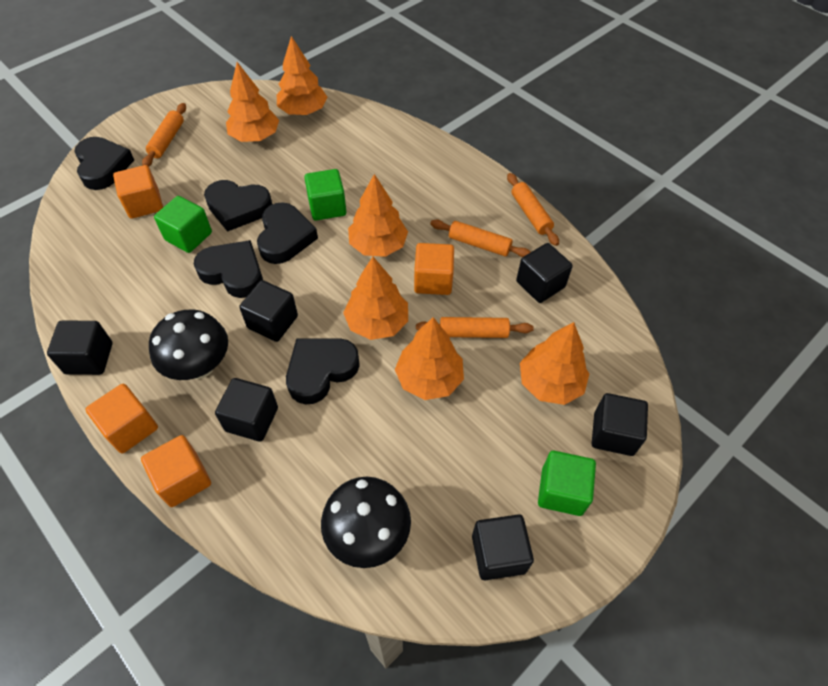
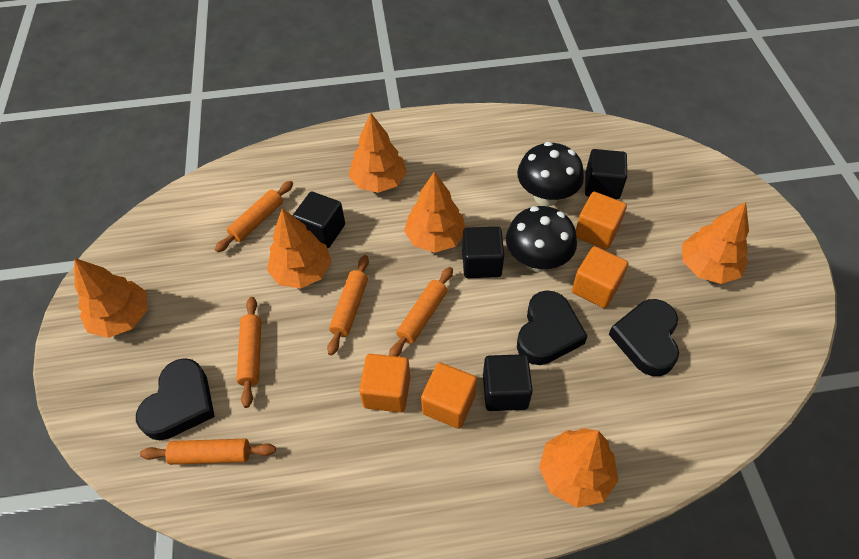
black cube: 6 -> 4
black heart: 5 -> 3
green cube: 3 -> 0
orange rolling pin: 4 -> 5

